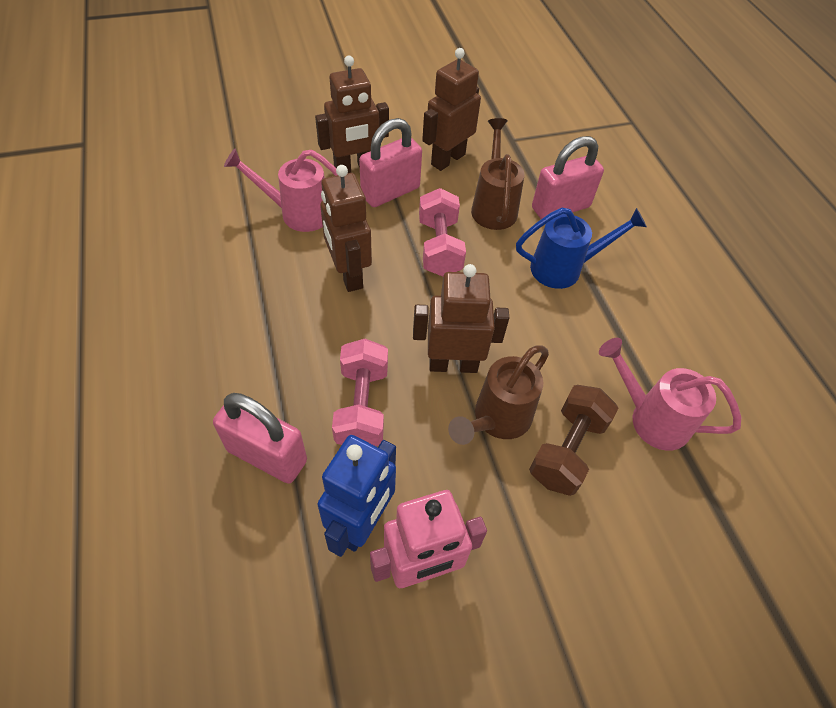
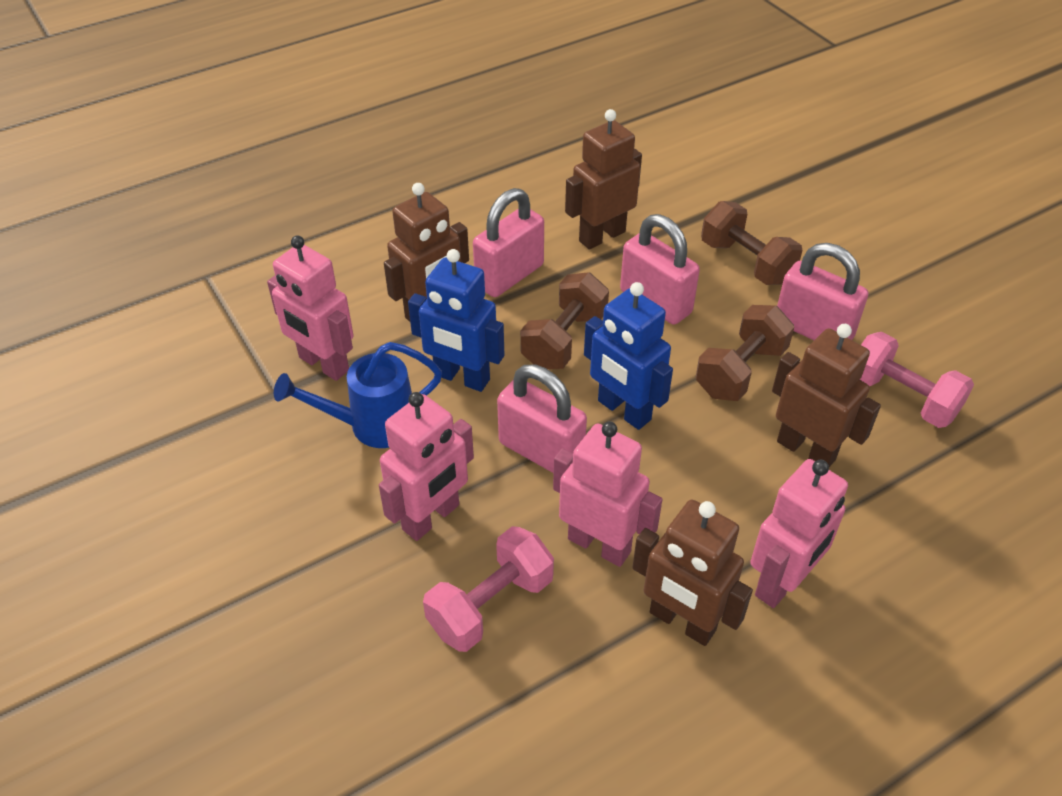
blue robot: 1 -> 2
brown dumbbell: 1 -> 3
brown watering can: 2 -> 0
pink padlock: 3 -> 4
pink robot: 1 -> 4
pink watering can: 2 -> 0

